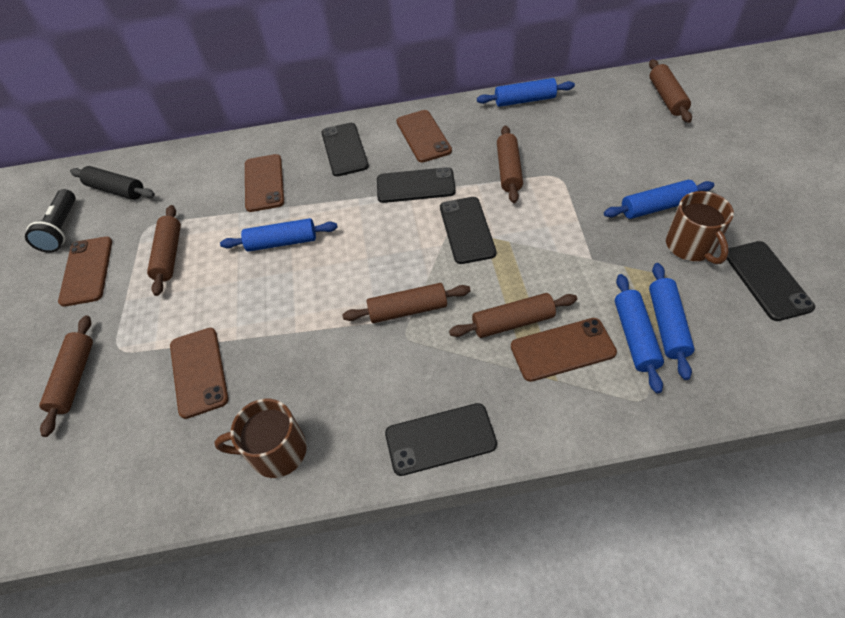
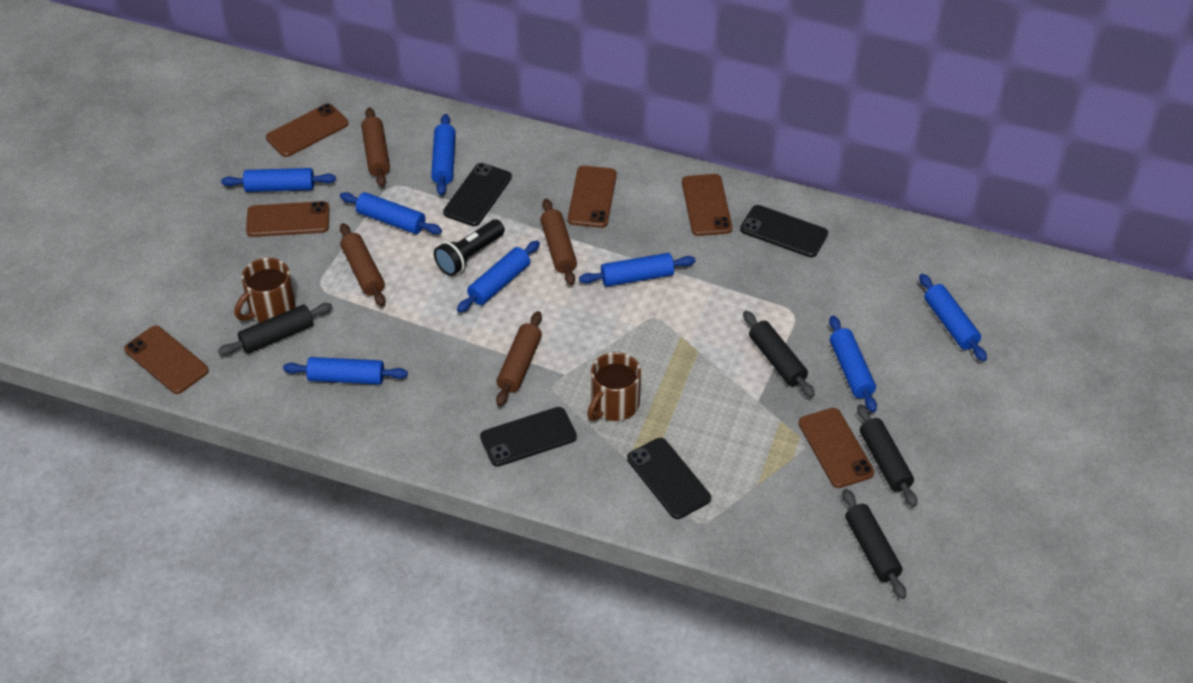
black phone: 5 -> 4
black rolling pin: 1 -> 4
blue rolling pin: 5 -> 8
brown phone: 5 -> 6
brown rolling pin: 6 -> 4

